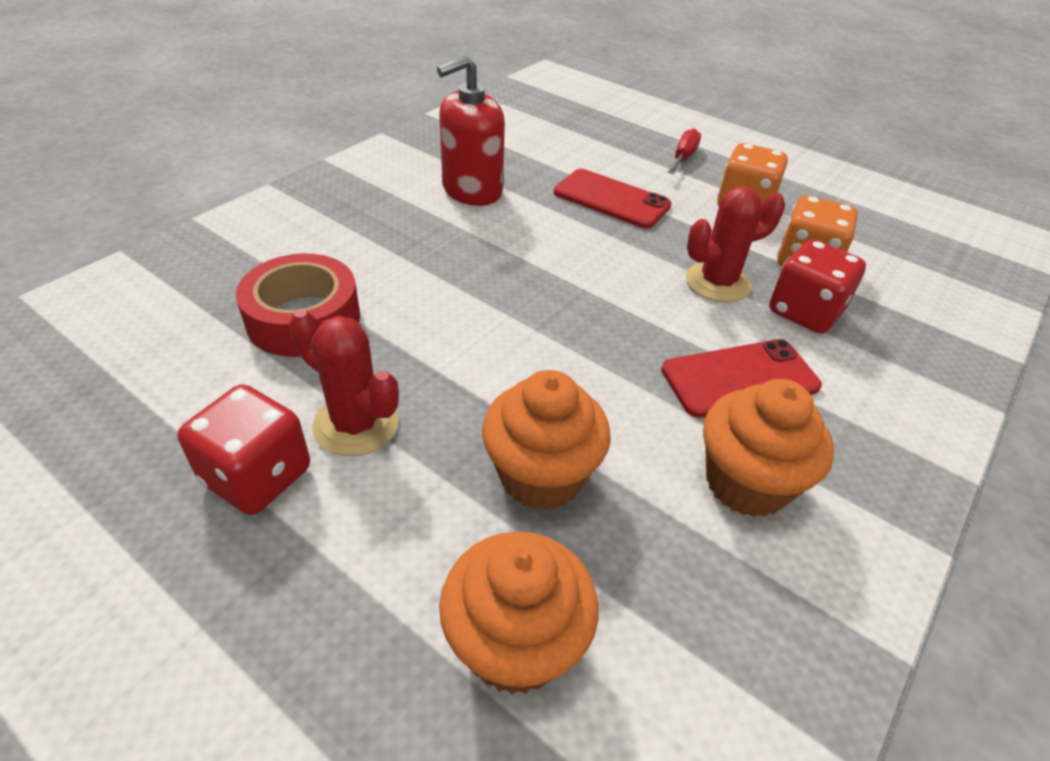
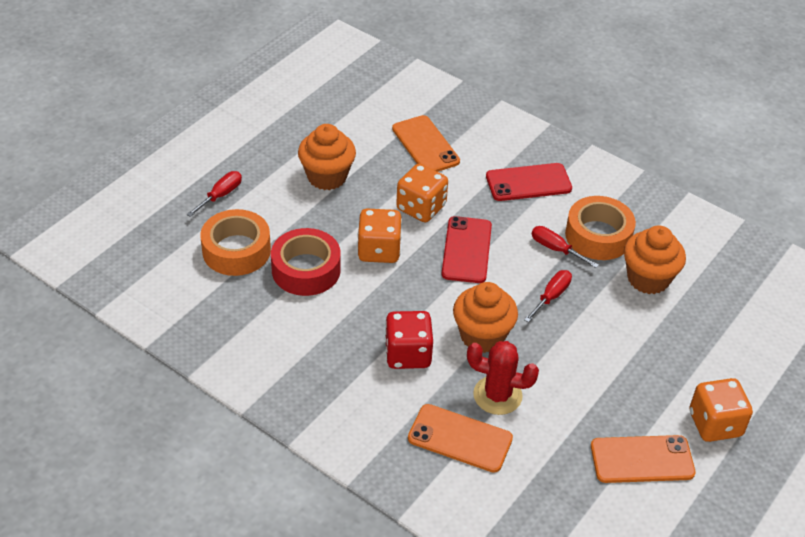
orange dice: 2 -> 3
orange phone: 0 -> 3
orange tape: 0 -> 2
red cactus: 2 -> 1
red dice: 2 -> 1
red screwdriver: 1 -> 3
red soap dispenser: 1 -> 0

